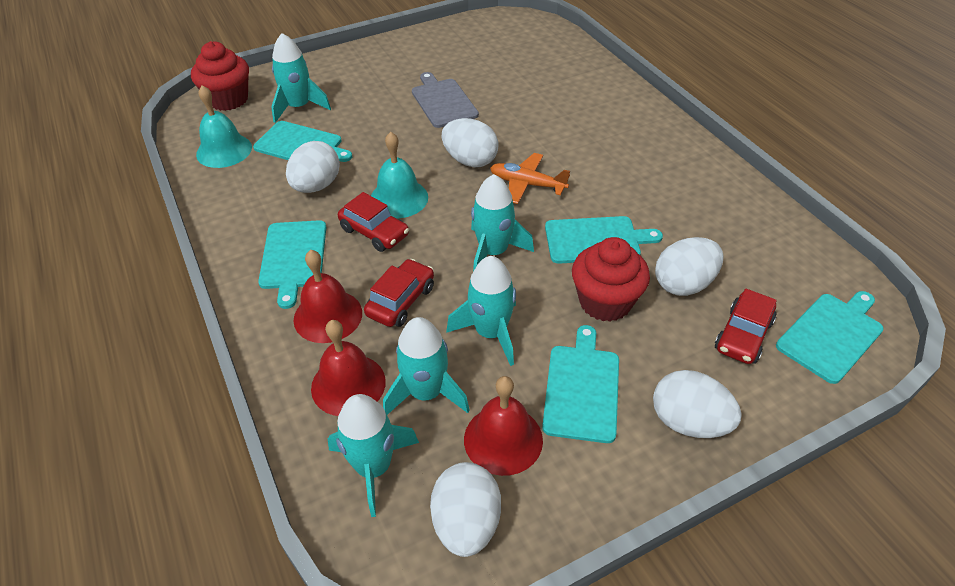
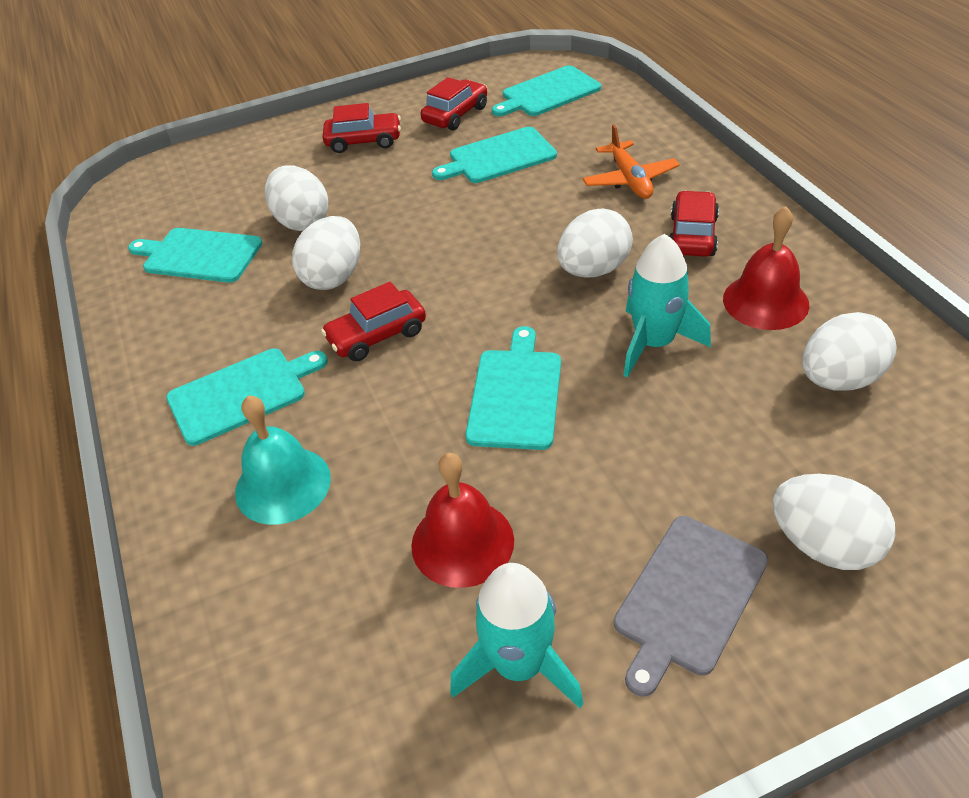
red bell: 3 -> 2
red car: 3 -> 4
red cupcake: 2 -> 0
turquoise bell: 2 -> 1
turquoise rocket: 5 -> 2

